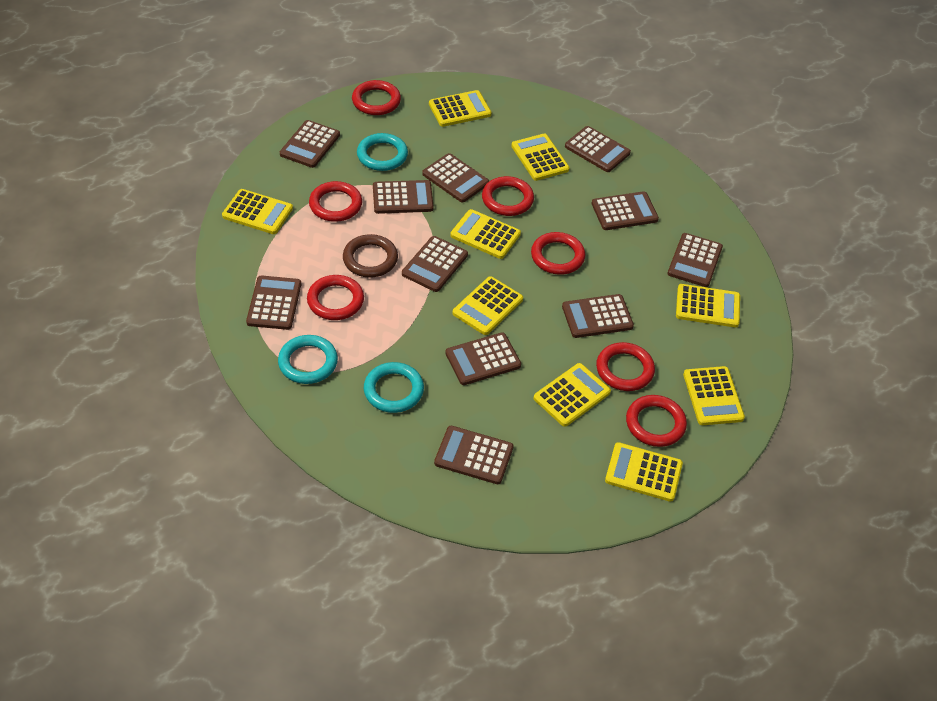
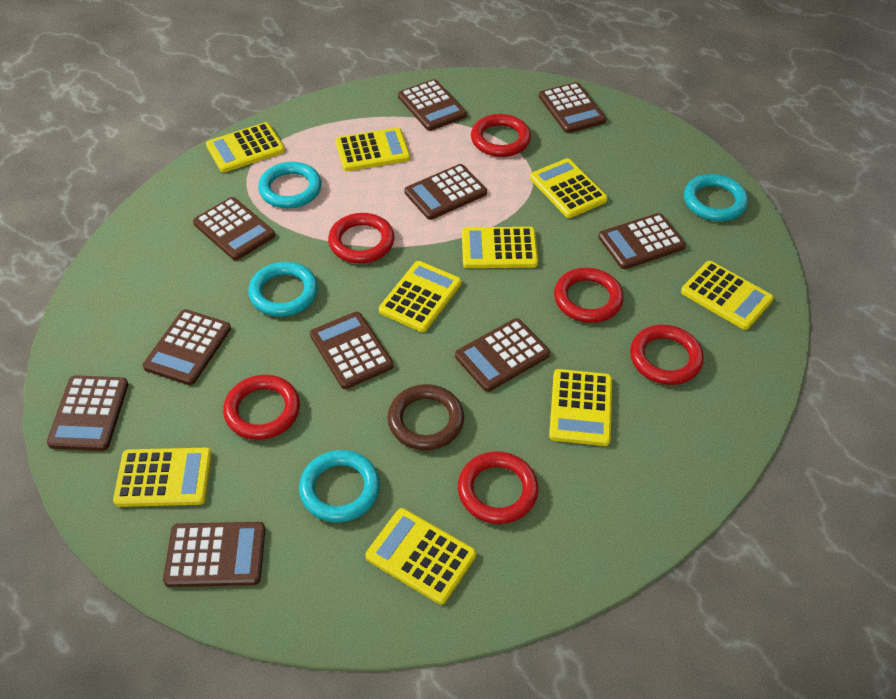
brown calculator: 11 -> 10
red ring: 7 -> 6
turquoise ring: 3 -> 4

